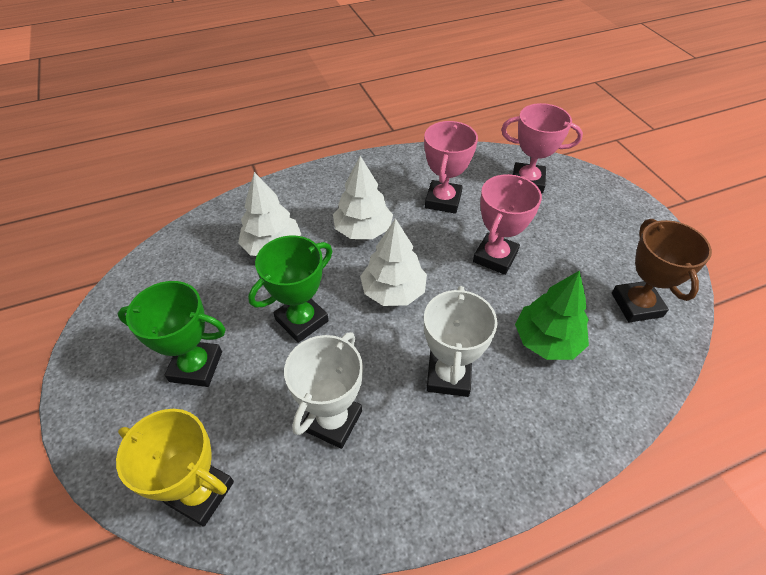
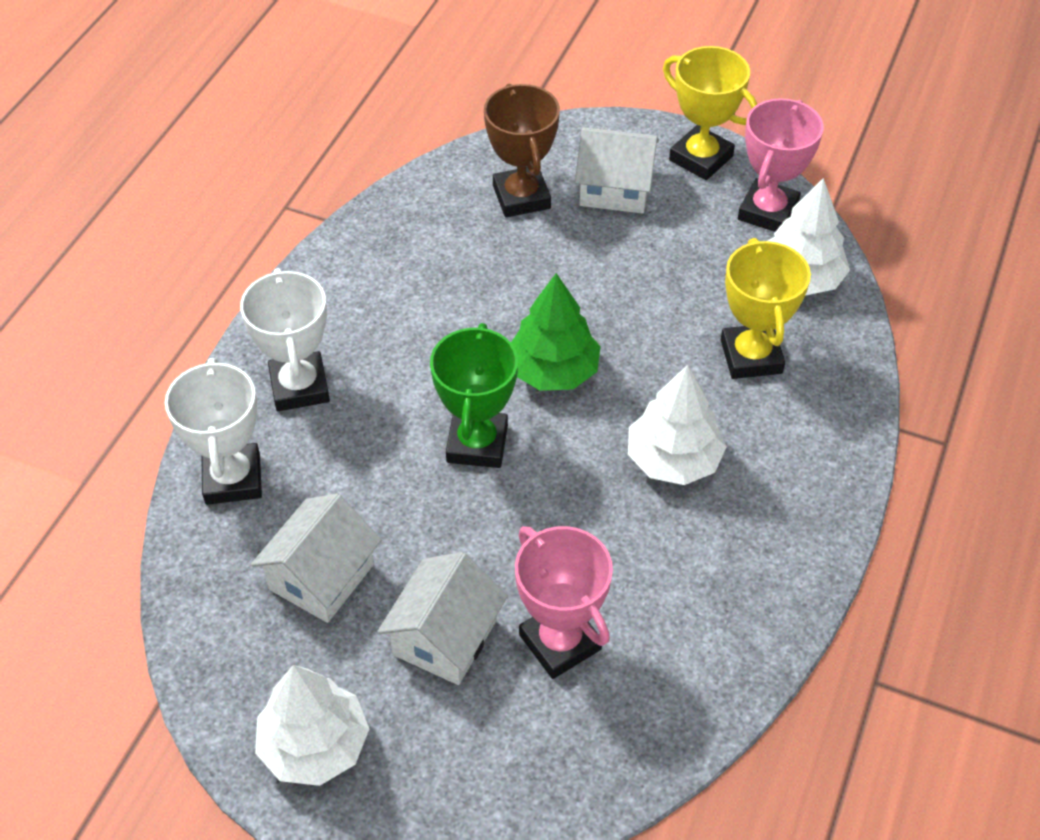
green trophy: 2 -> 1
pink trophy: 3 -> 2
white house: 0 -> 3
yellow trophy: 1 -> 2

